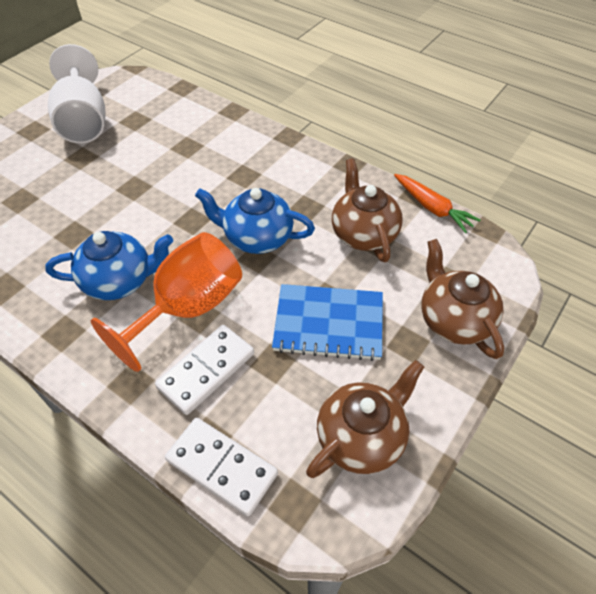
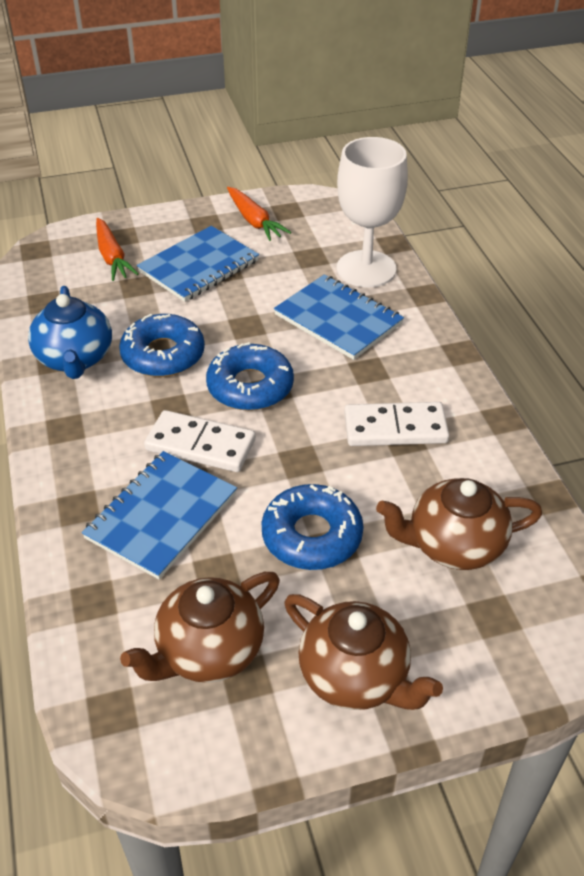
blue donut: 0 -> 3
blue notebook: 1 -> 3
blue teapot: 2 -> 1
orange carrot: 1 -> 2
orange goblet: 1 -> 0

